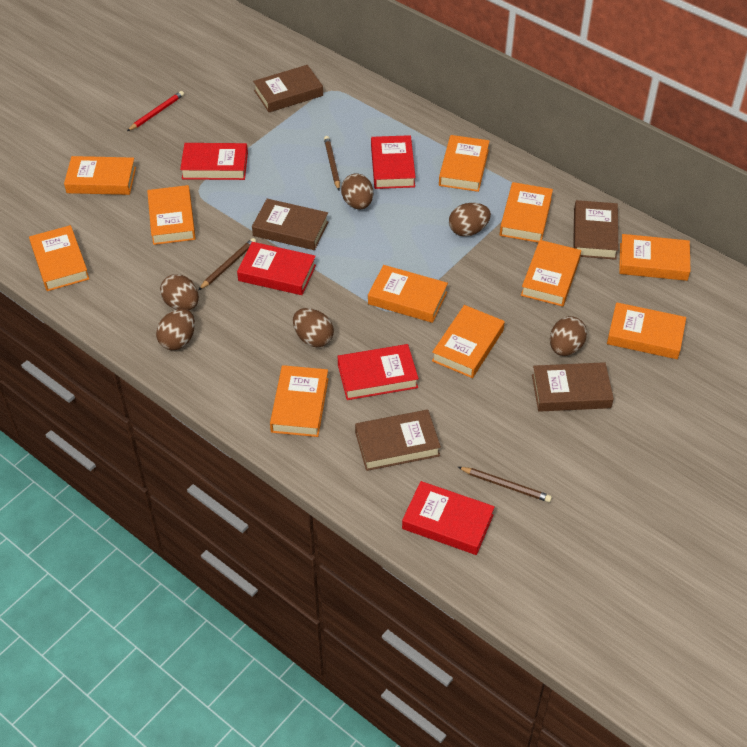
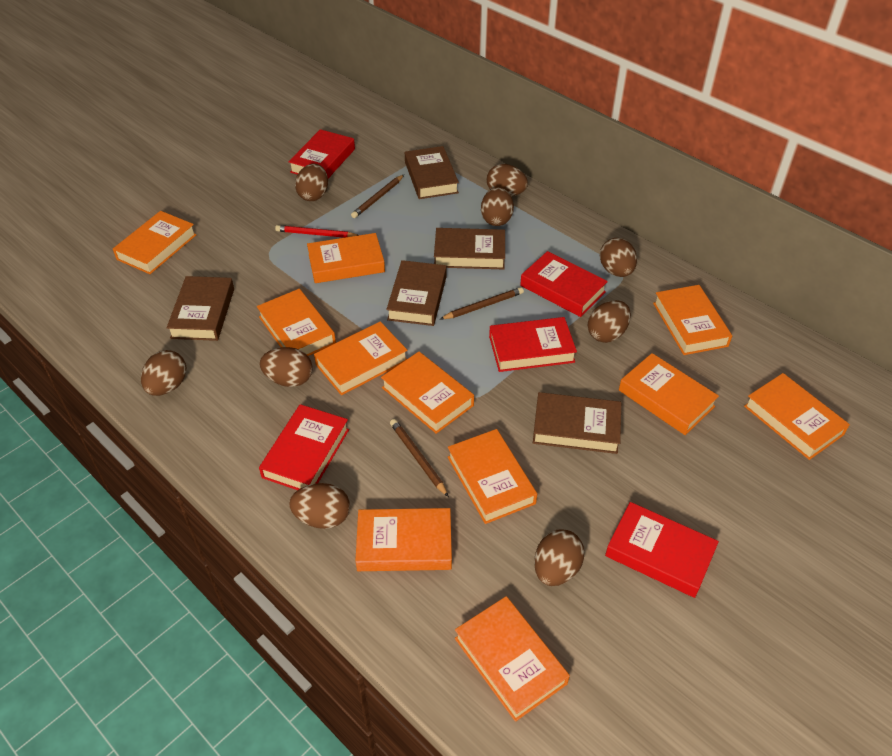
brown egg: 6 -> 9

